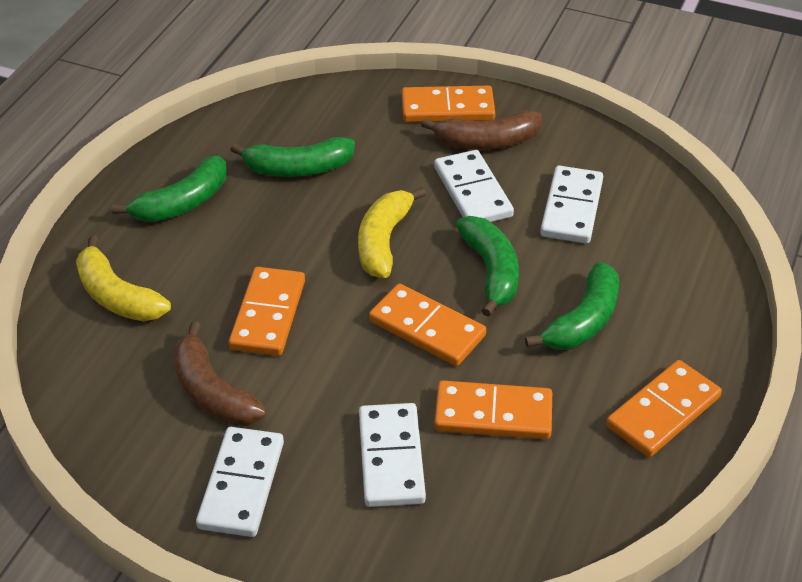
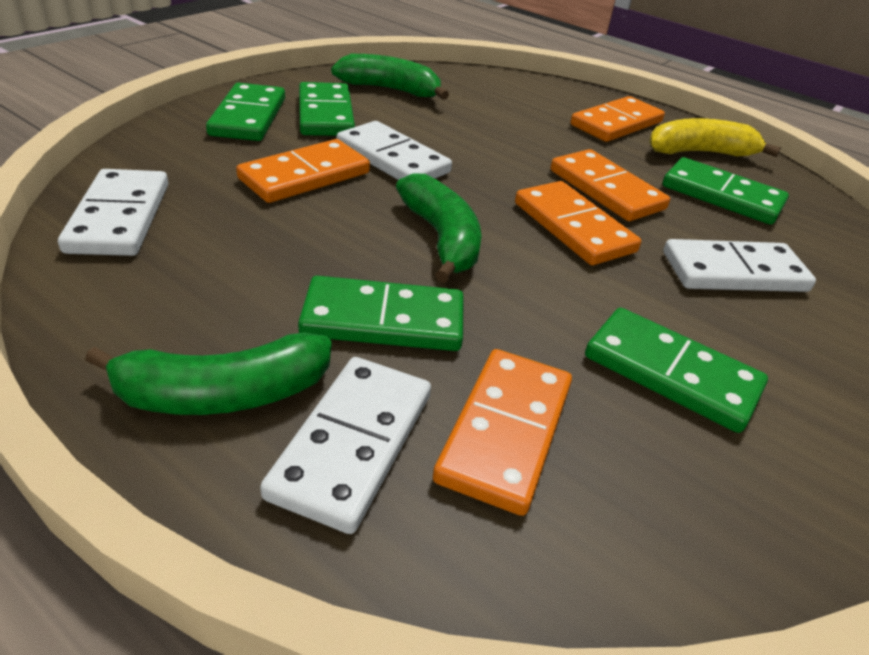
brown banana: 2 -> 0
green banana: 4 -> 3
green domino: 0 -> 5
yellow banana: 2 -> 1

